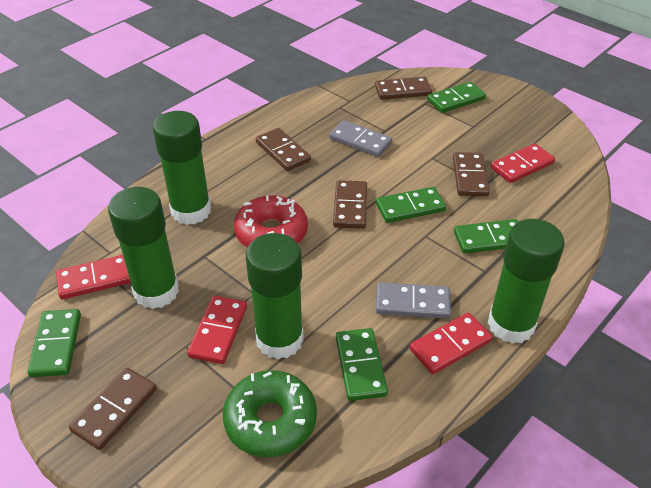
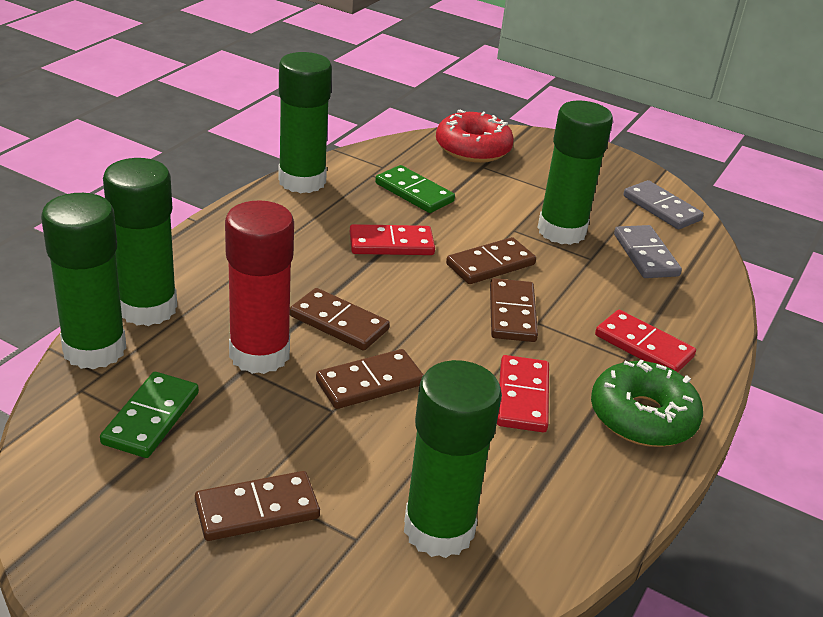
green domino: 5 -> 2
green glue stick: 4 -> 5
red domino: 4 -> 3
red glue stick: 0 -> 1

